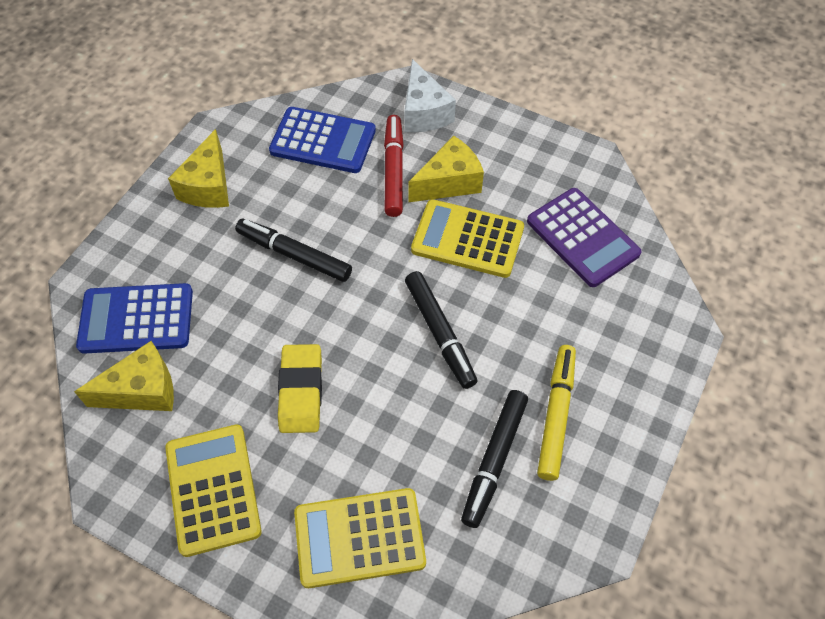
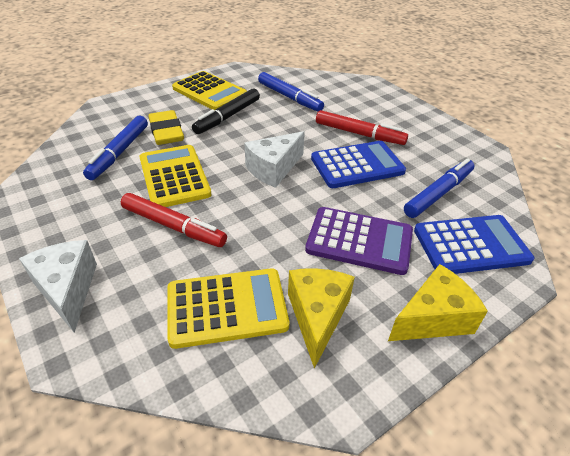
black marker: 3 -> 1
blue marker: 0 -> 3
red marker: 1 -> 2
white cheese: 1 -> 2
yellow cheese: 3 -> 2
yellow marker: 1 -> 0

